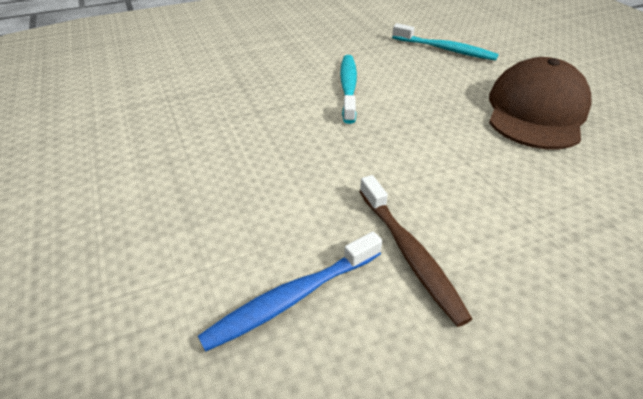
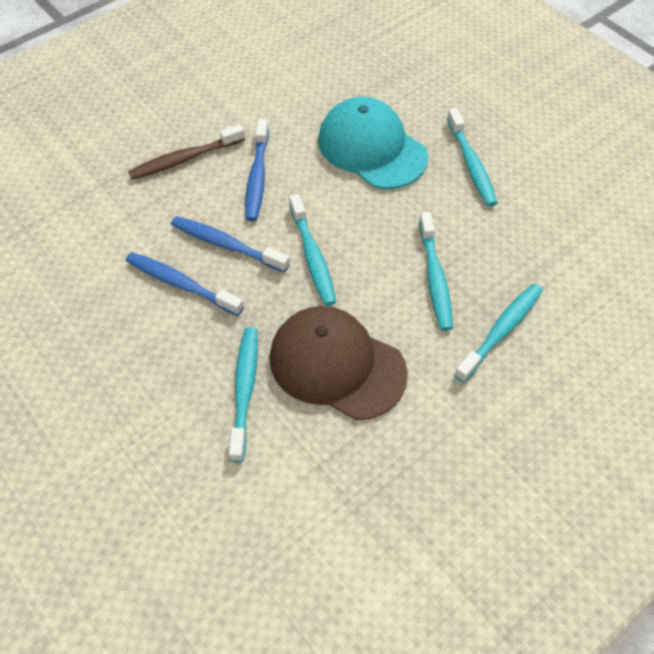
blue toothbrush: 1 -> 3
turquoise cap: 0 -> 1
turquoise toothbrush: 2 -> 5

